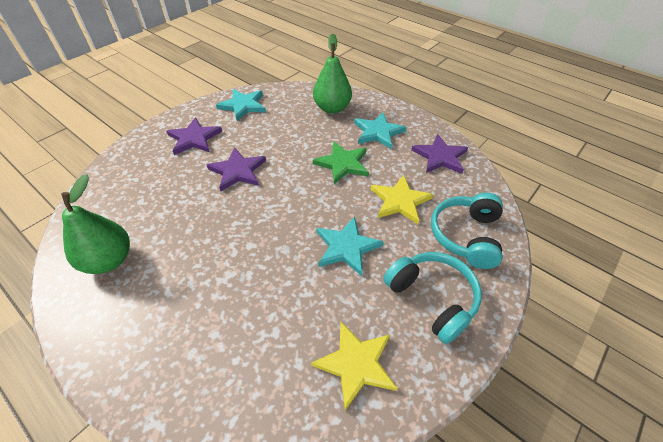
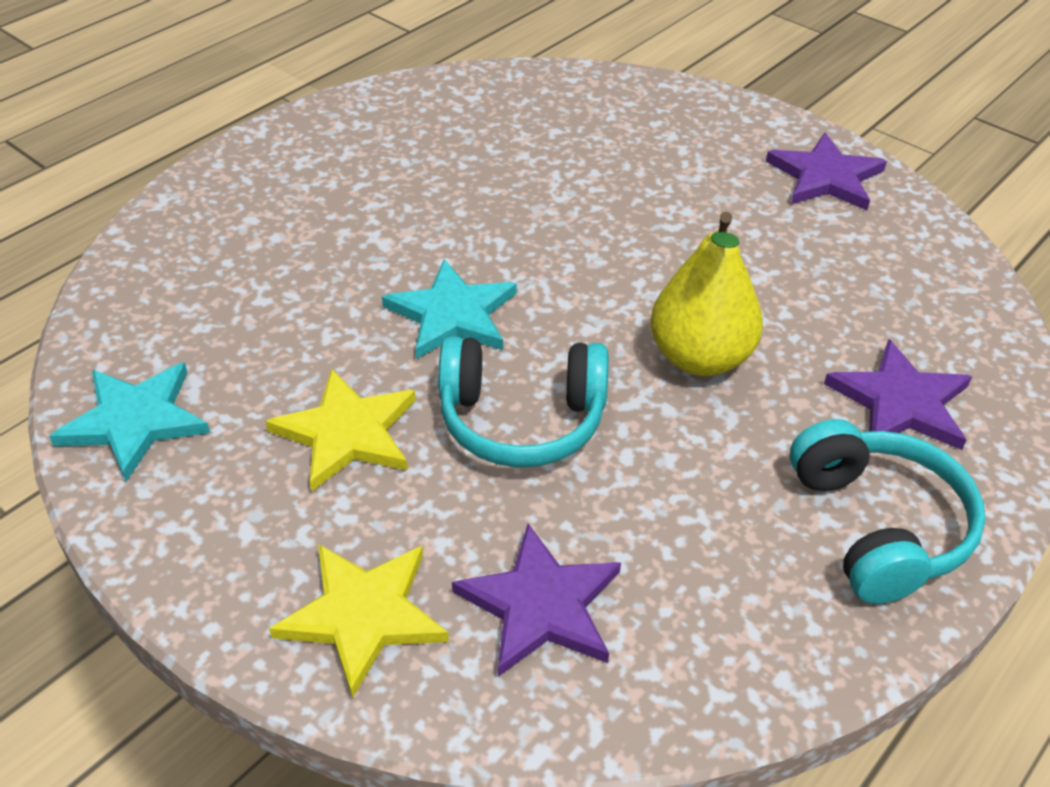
green pear: 2 -> 0
green star: 1 -> 0
turquoise star: 3 -> 2
yellow pear: 0 -> 1

